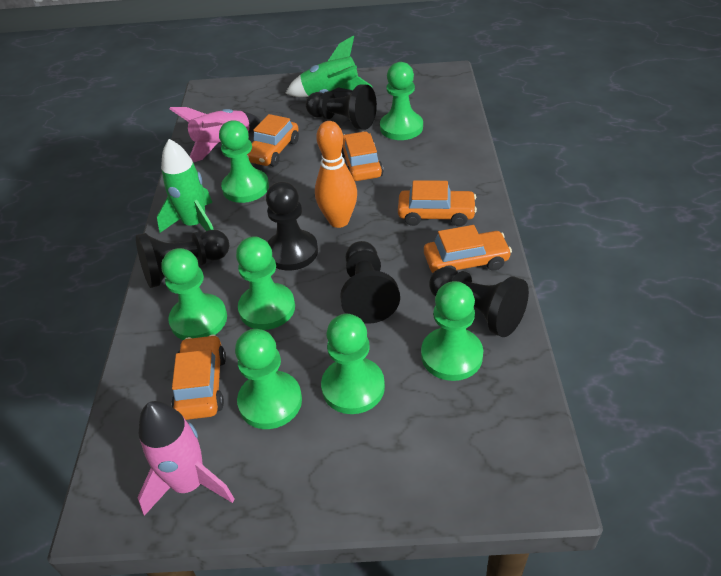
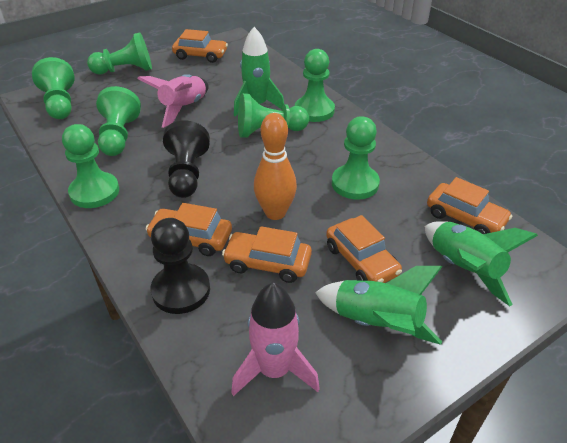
black pawn: 5 -> 2
green rocket: 2 -> 3

